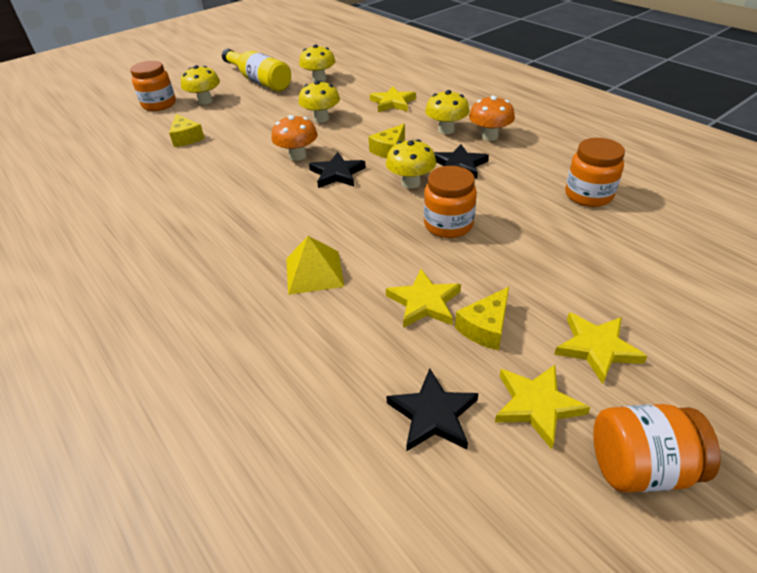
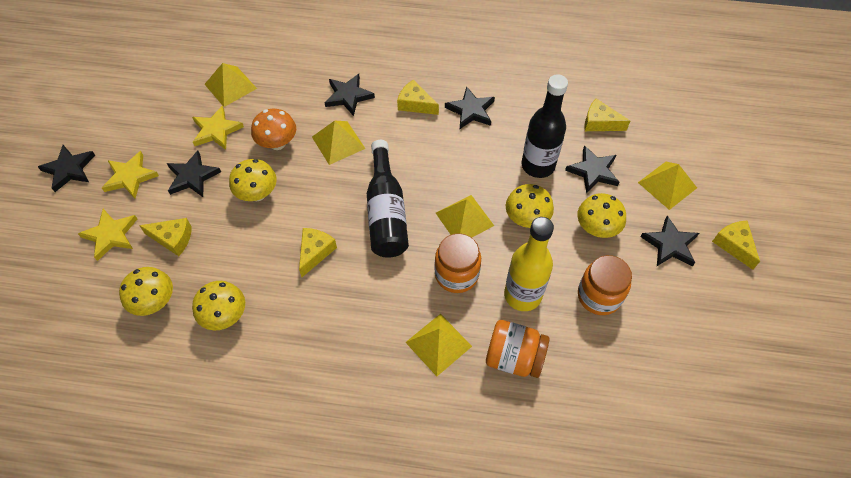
black bottle: 0 -> 2
black star: 3 -> 6
orange jar: 4 -> 3
orange mushroom: 2 -> 1
yellow cheese: 3 -> 5
yellow pyramid: 1 -> 5
yellow star: 4 -> 3

